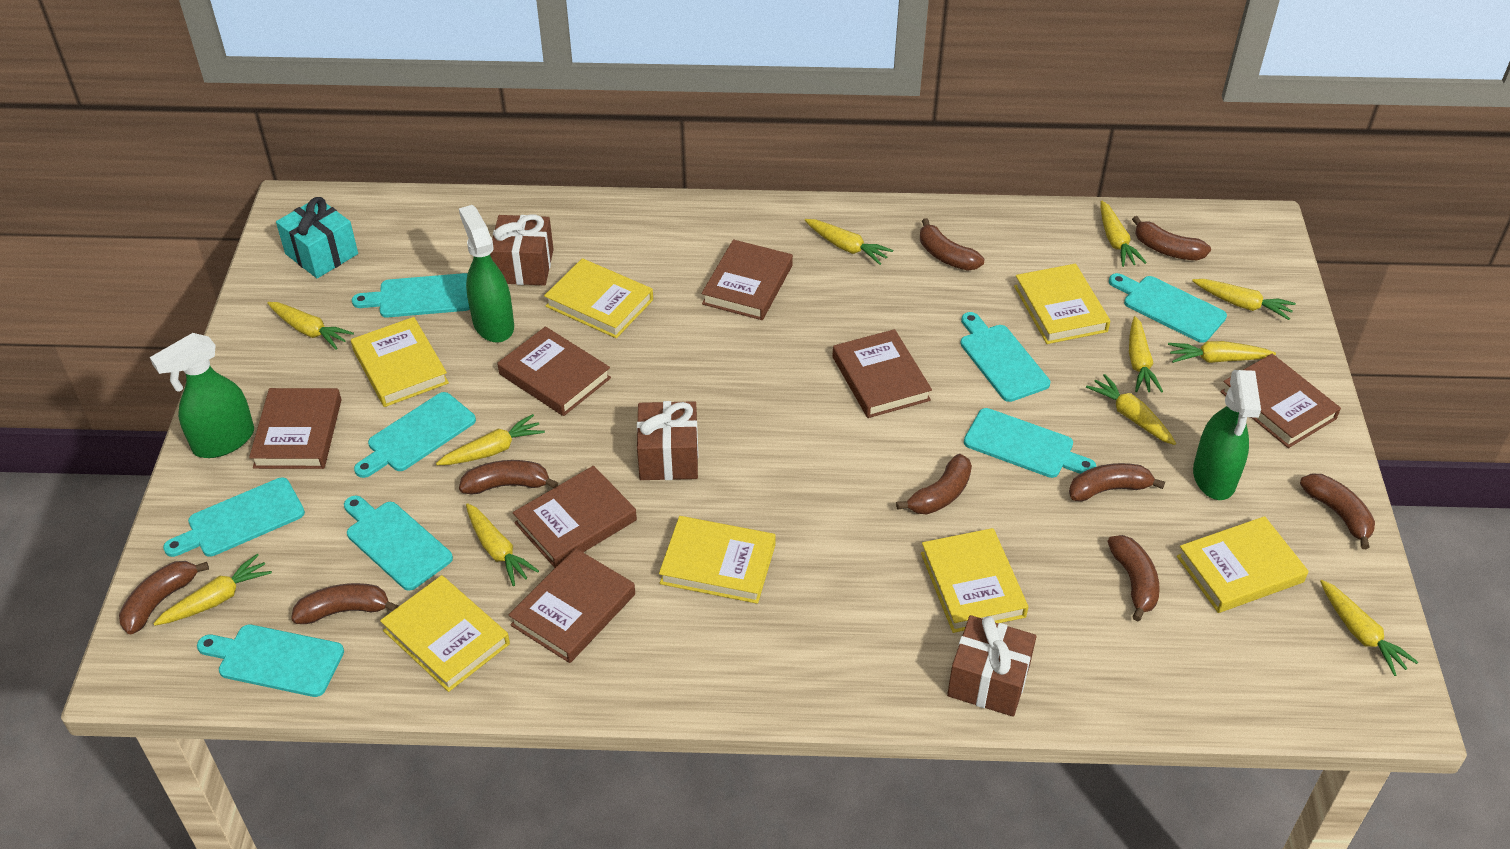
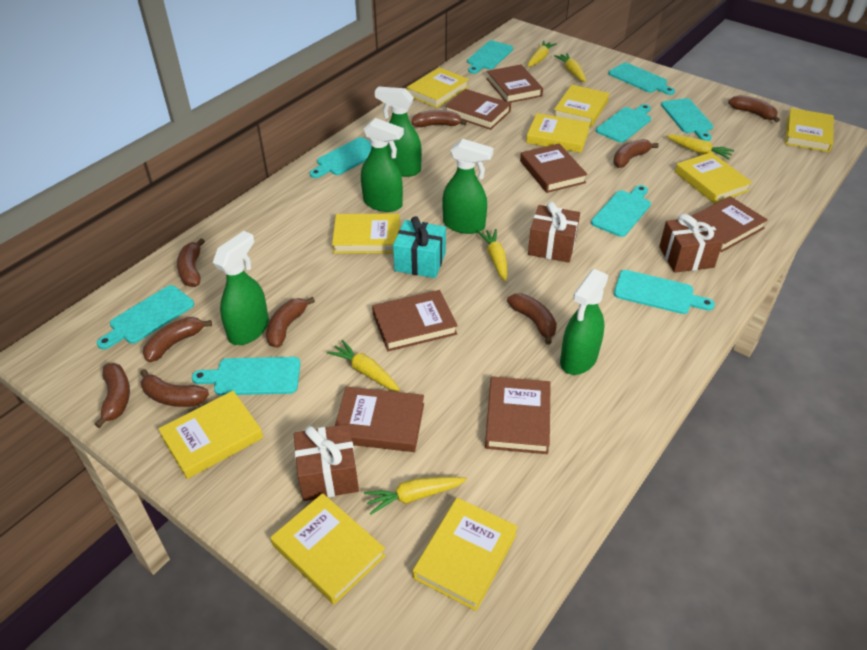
green spray bottle: 3 -> 5
turquoise cutting board: 8 -> 9
yellow book: 7 -> 9
yellow carrot: 11 -> 6

